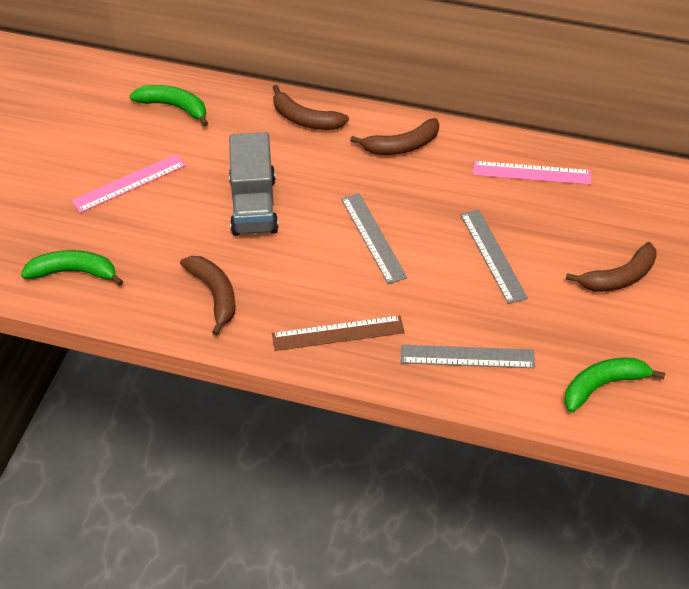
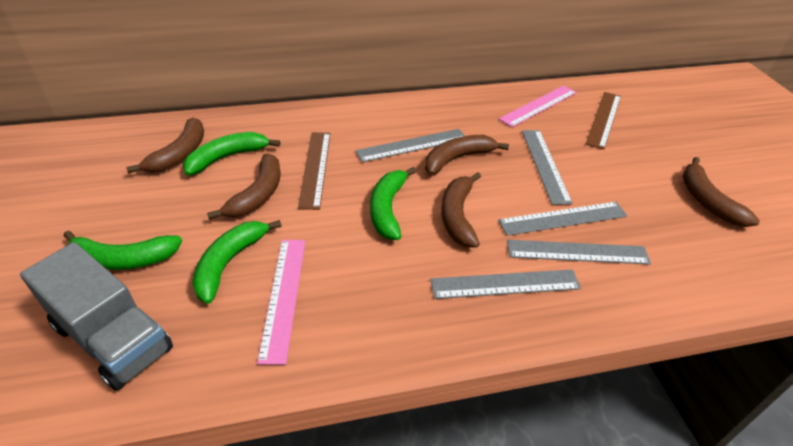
brown banana: 4 -> 5
brown ruler: 1 -> 2
green banana: 3 -> 4
grey ruler: 3 -> 5

